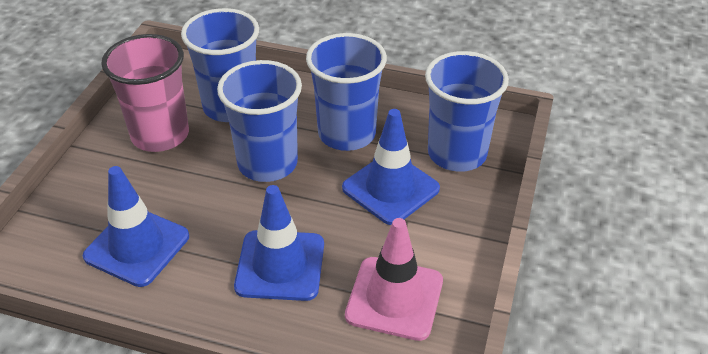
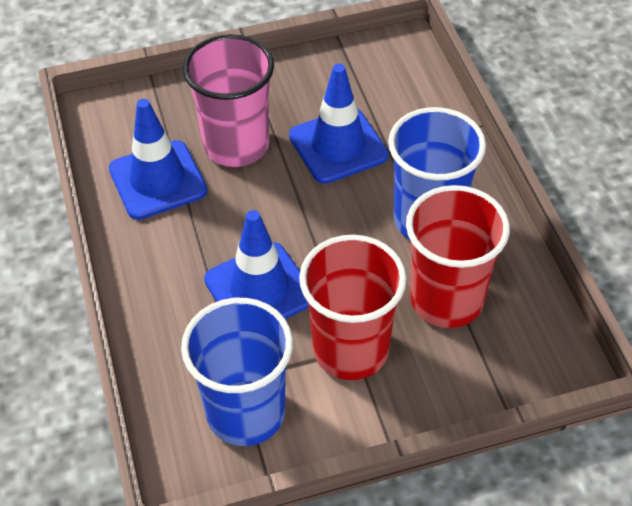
blue cup: 4 -> 2
pink traffic cone: 1 -> 0
red cup: 0 -> 2

